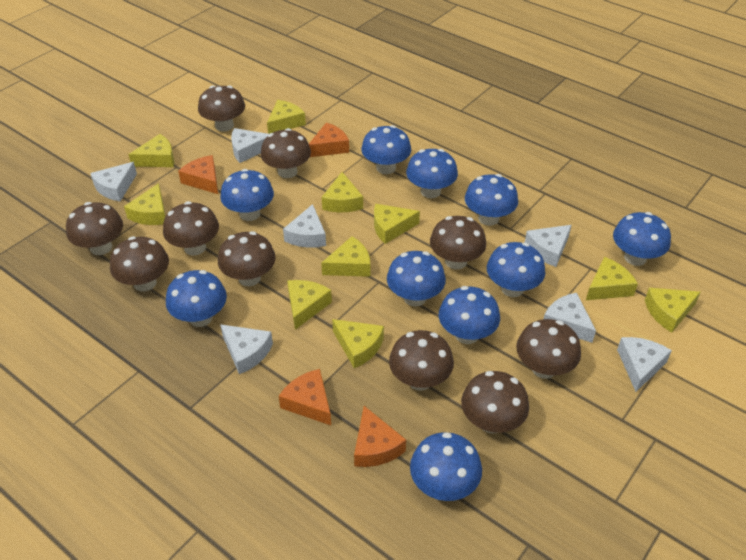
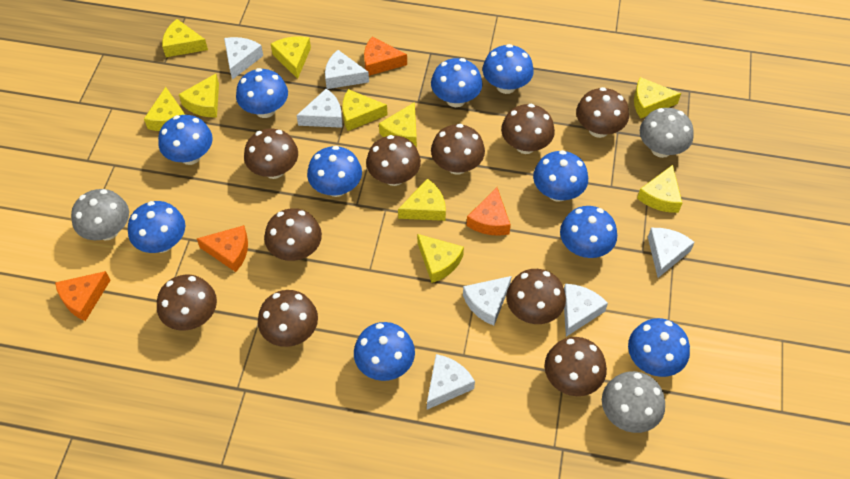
grey mushroom: 0 -> 3

